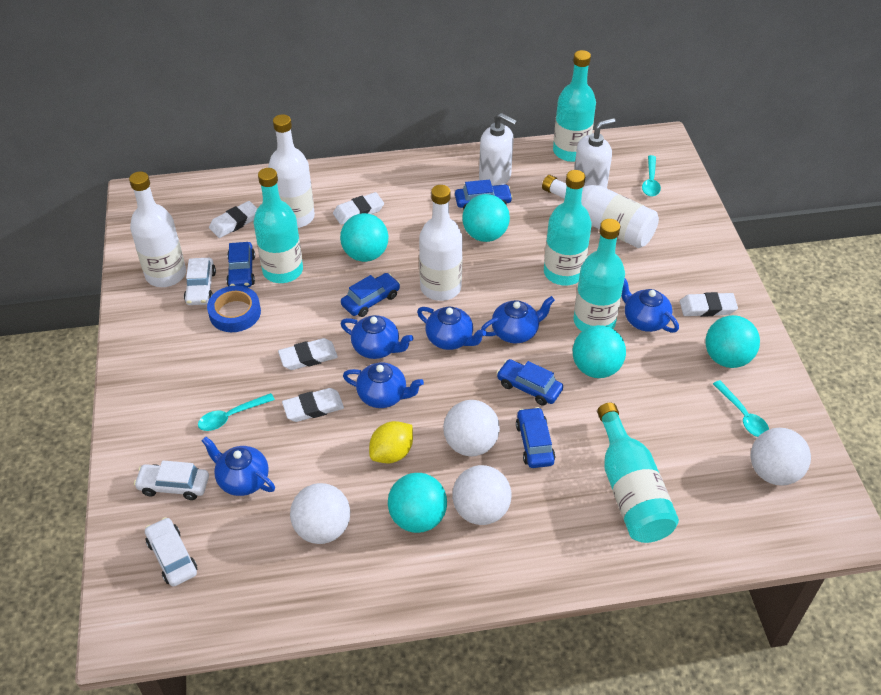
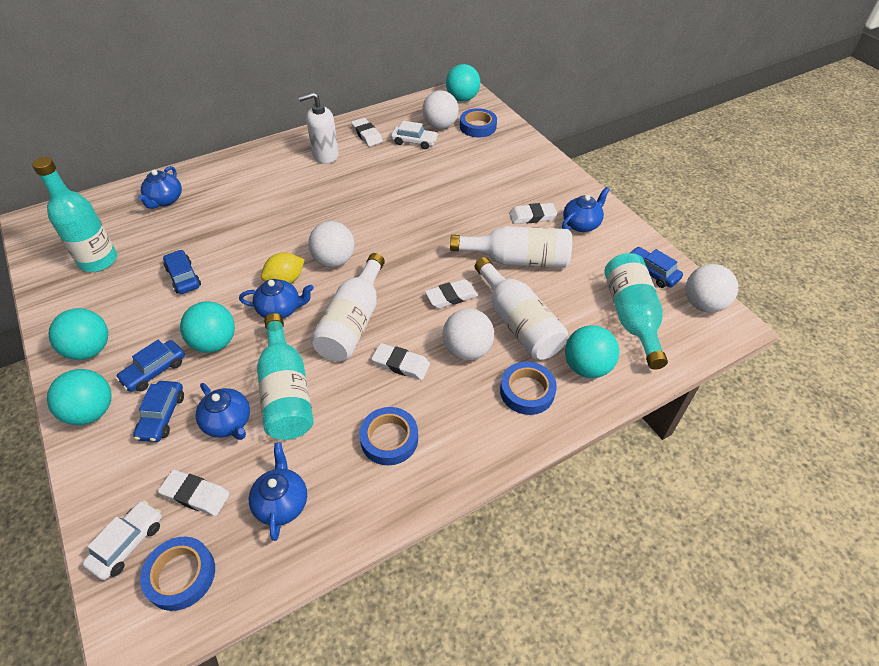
blue car: 5 -> 4
blue tape: 1 -> 4
blue teapot: 6 -> 5
turquoise bottle: 5 -> 3
turquoise spoon: 3 -> 0
white bottle: 4 -> 3
white car: 3 -> 2
white soap dispenser: 2 -> 1

